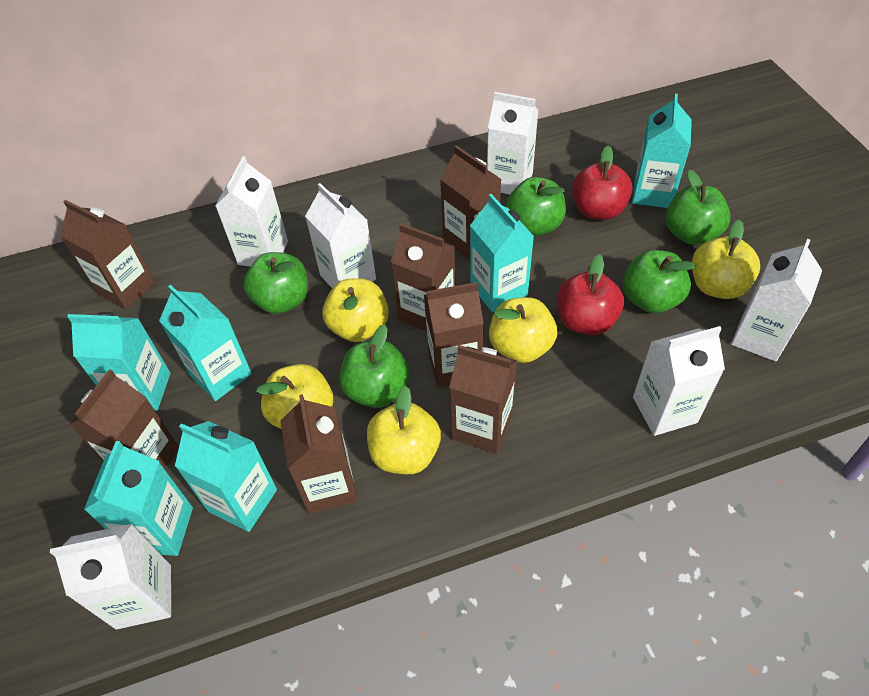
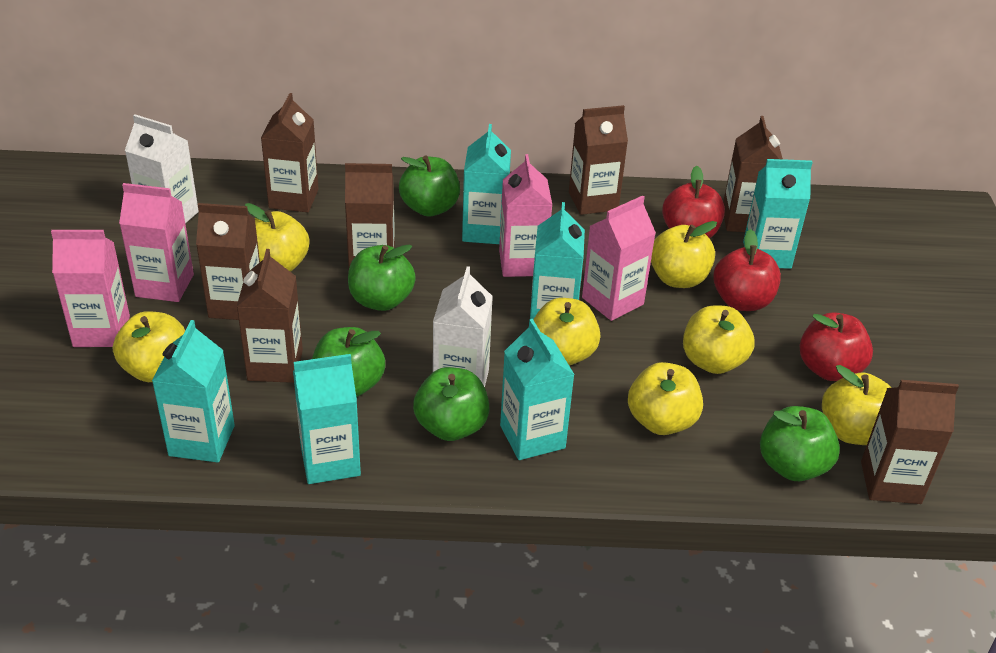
pink carton: 0 -> 4
red apple: 2 -> 3
white carton: 6 -> 2
yellow apple: 5 -> 7

